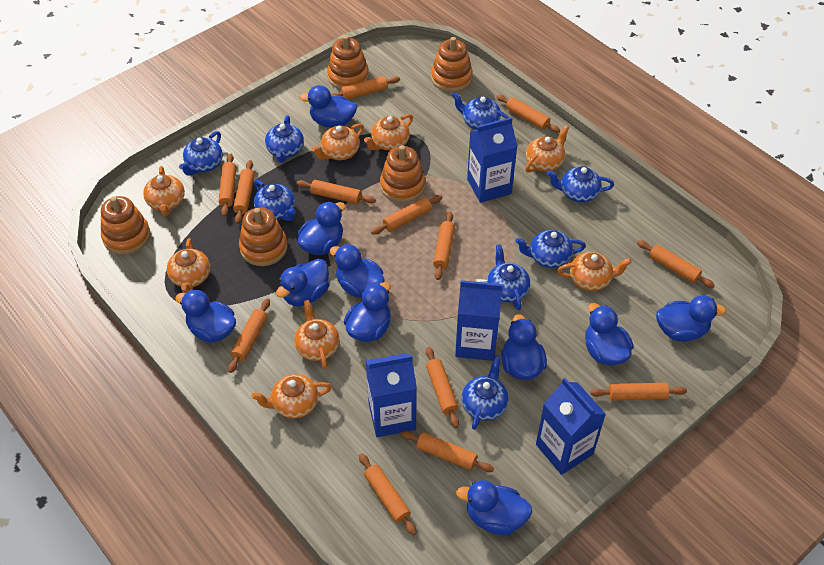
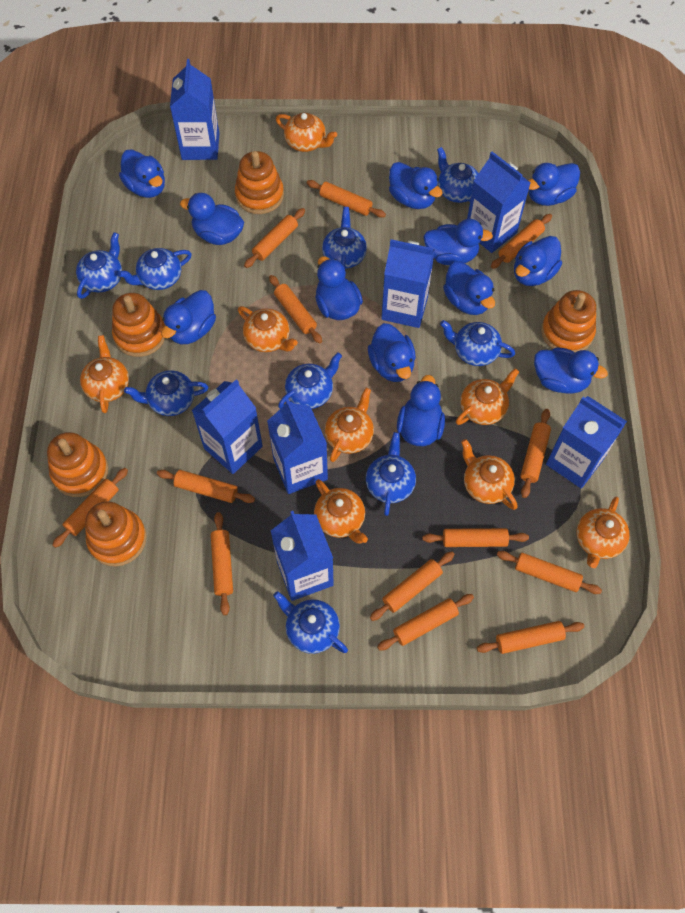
blue carton: 4 -> 7
blue duck: 10 -> 12
blue teapot: 8 -> 9

